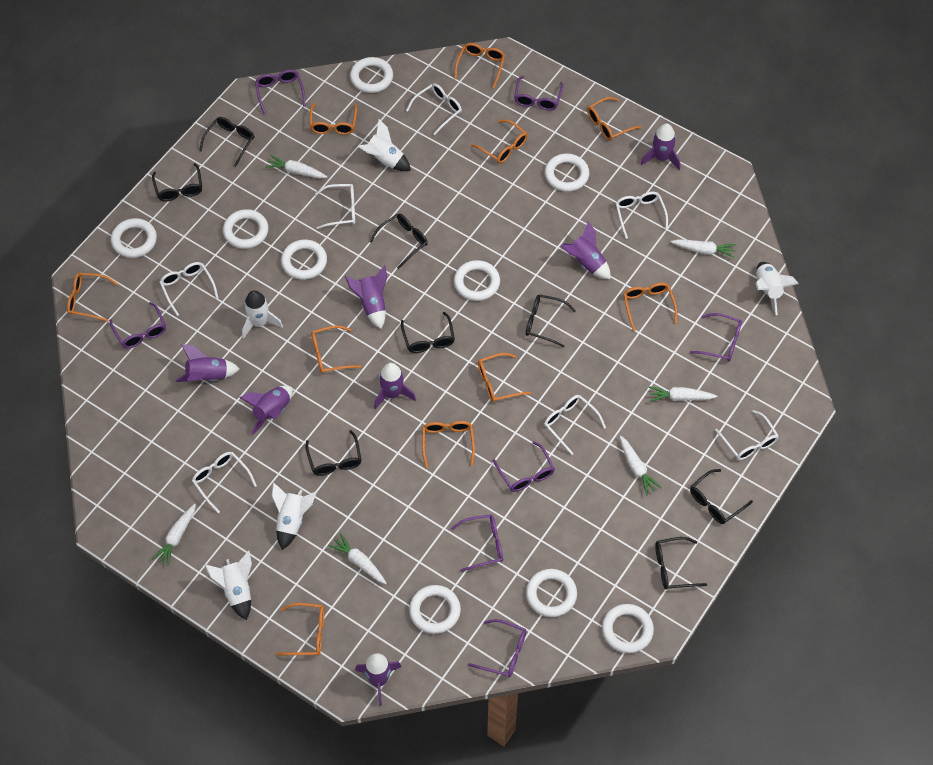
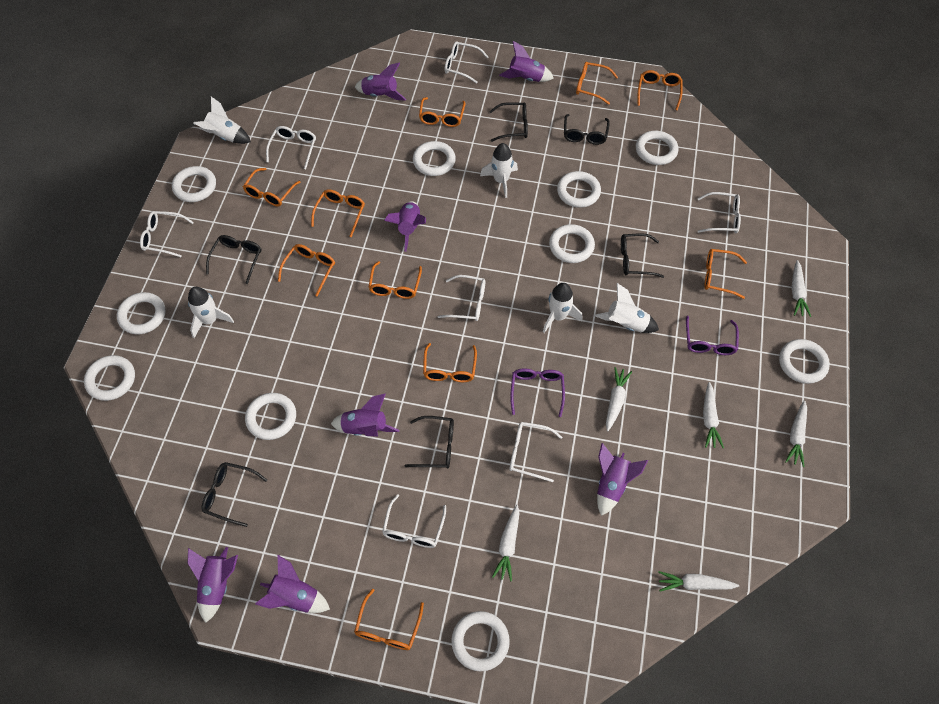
black glasses: 8 -> 6
purple glasses: 7 -> 2
white ring: 9 -> 10

